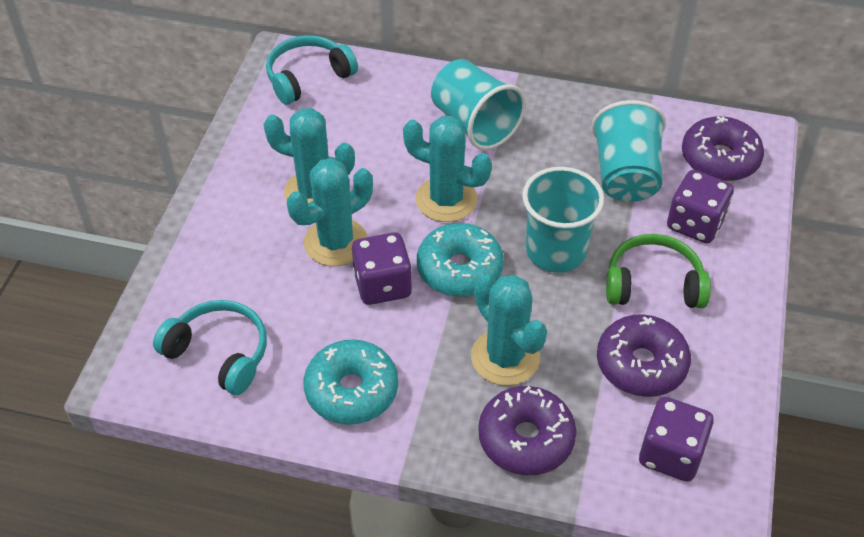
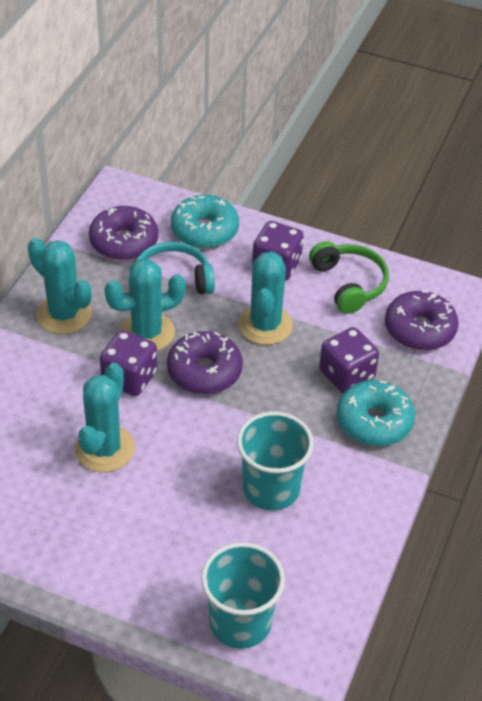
turquoise cup: 3 -> 2
turquoise headphones: 2 -> 1

